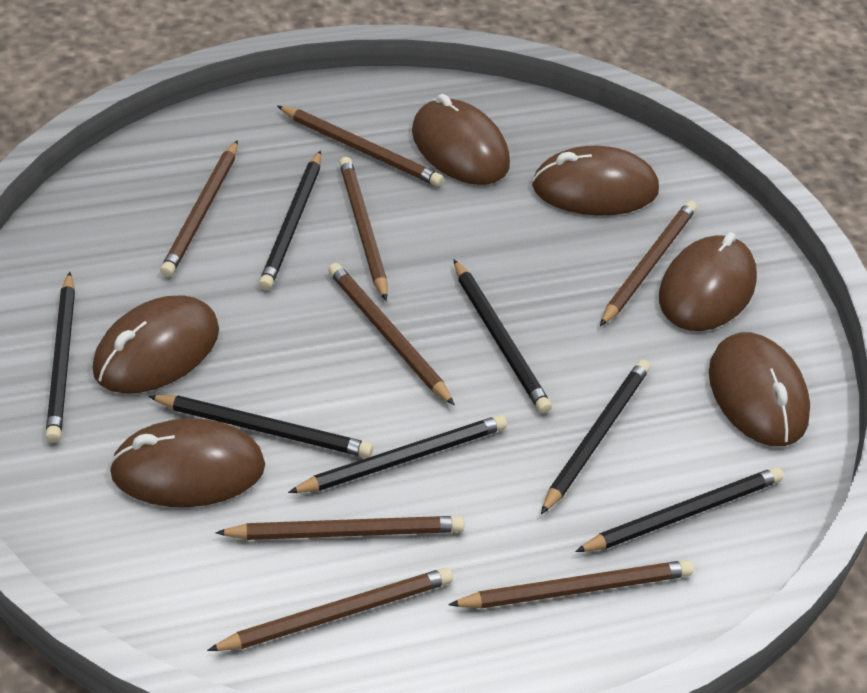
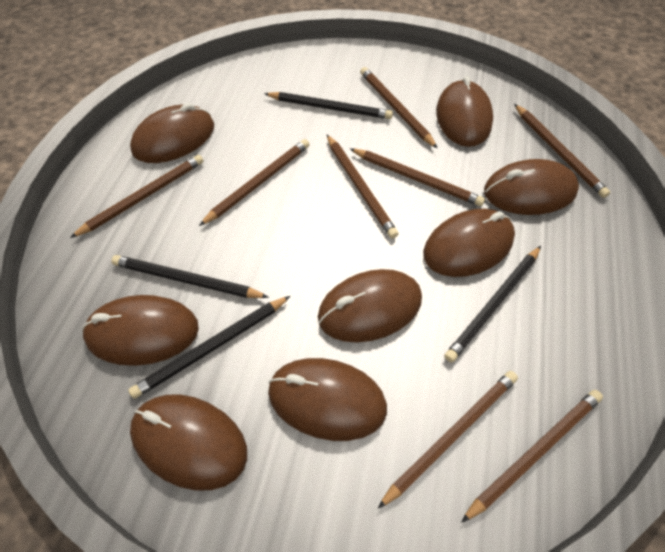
black pencil: 7 -> 4
brown mouse: 6 -> 8

